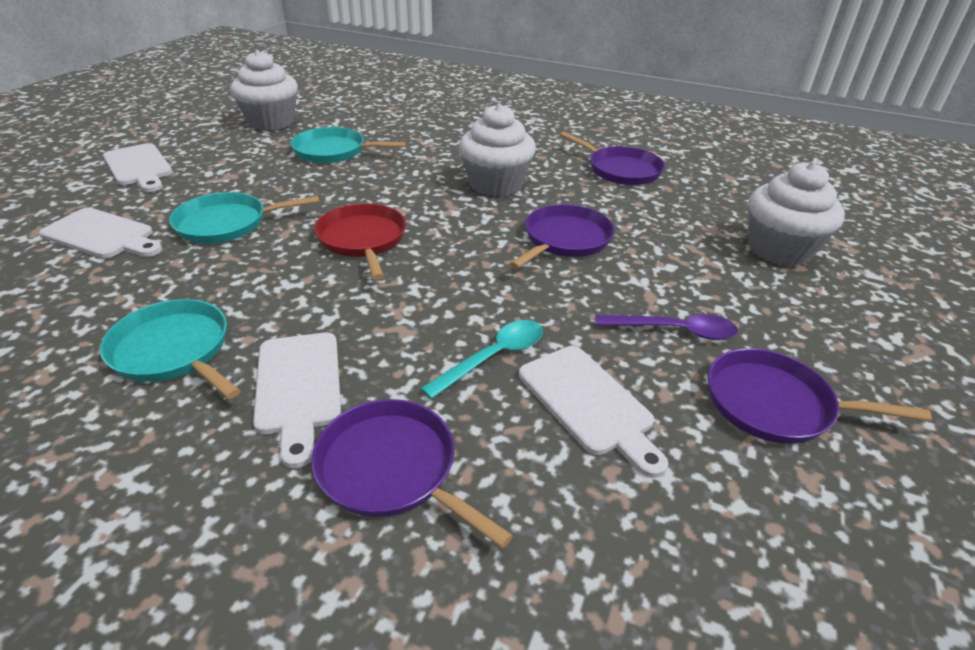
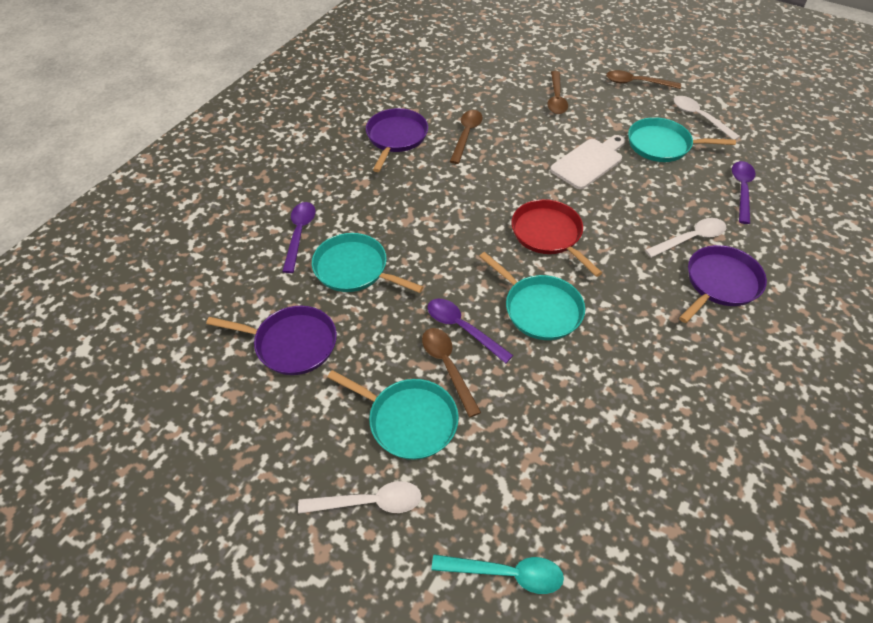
brown spoon: 0 -> 4
purple pan: 4 -> 3
purple spoon: 1 -> 3
turquoise pan: 3 -> 4
white cupcake: 3 -> 0
white cutting board: 4 -> 1
white spoon: 0 -> 3

